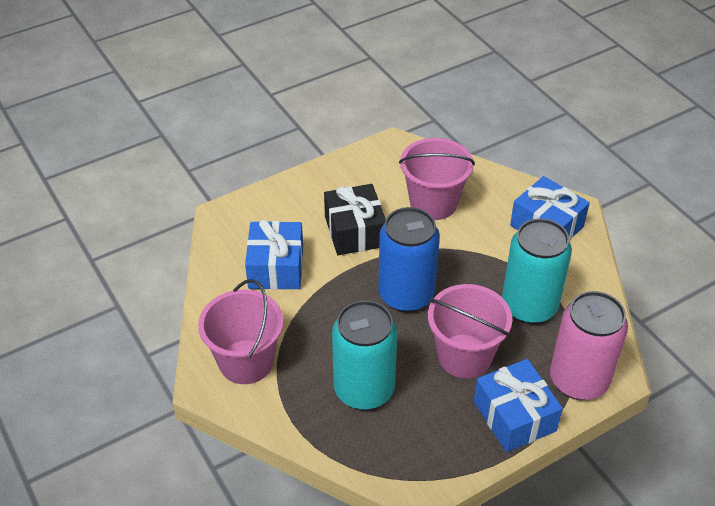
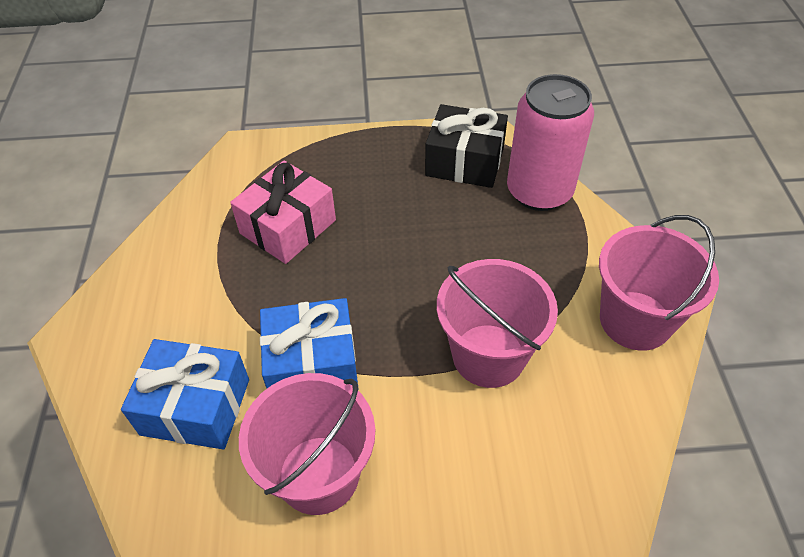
blue can: 1 -> 0
blue gift: 3 -> 2
pink gift: 0 -> 1
turquoise can: 2 -> 0

